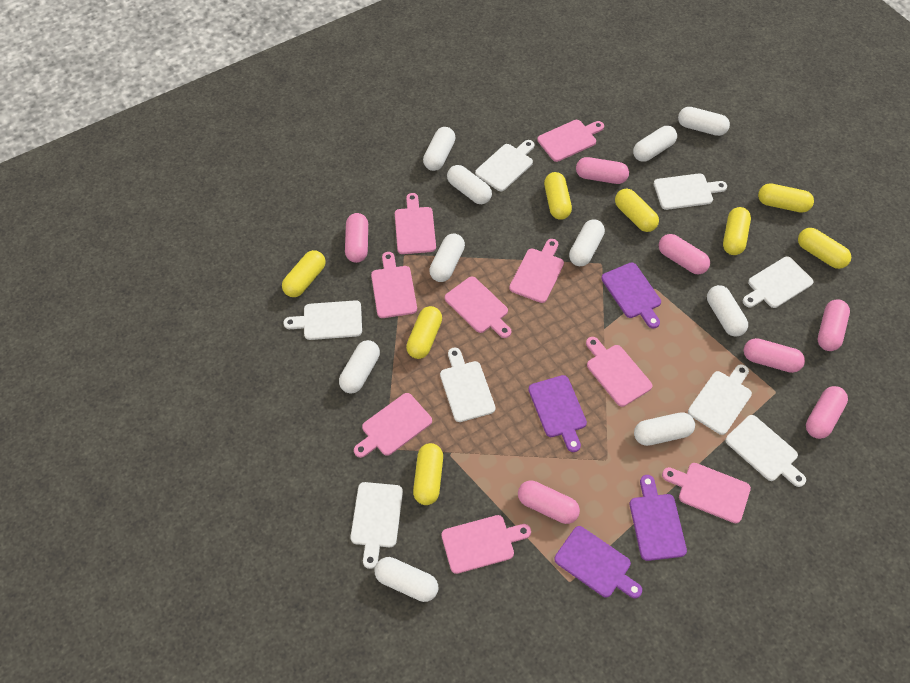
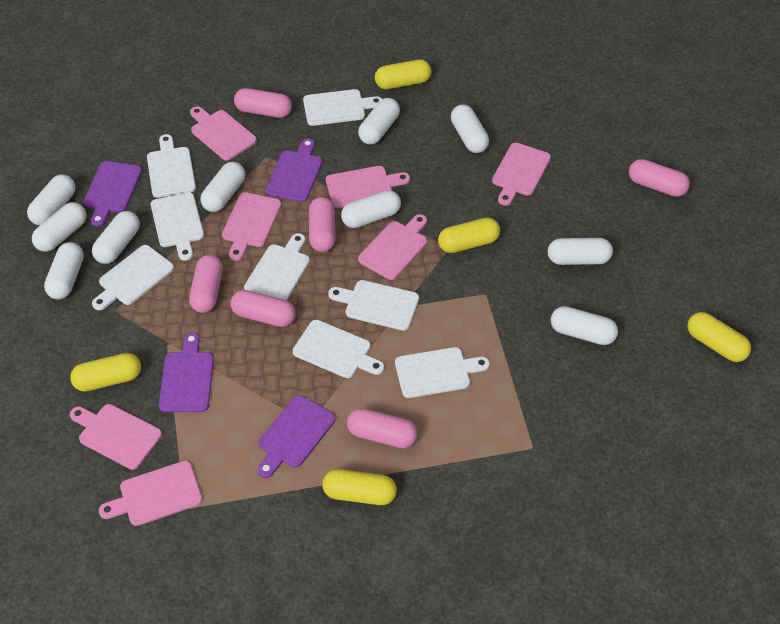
pink capsule: 7 -> 6
pink cutting board: 9 -> 7
yellow capsule: 8 -> 5

